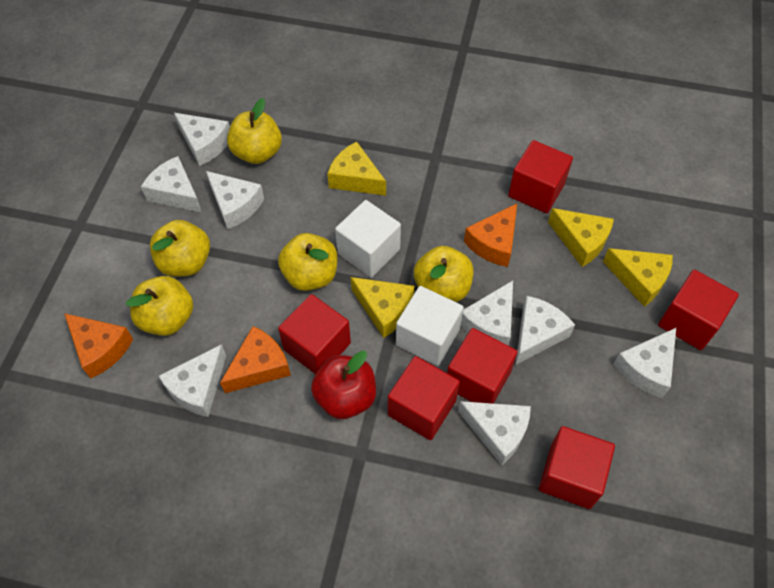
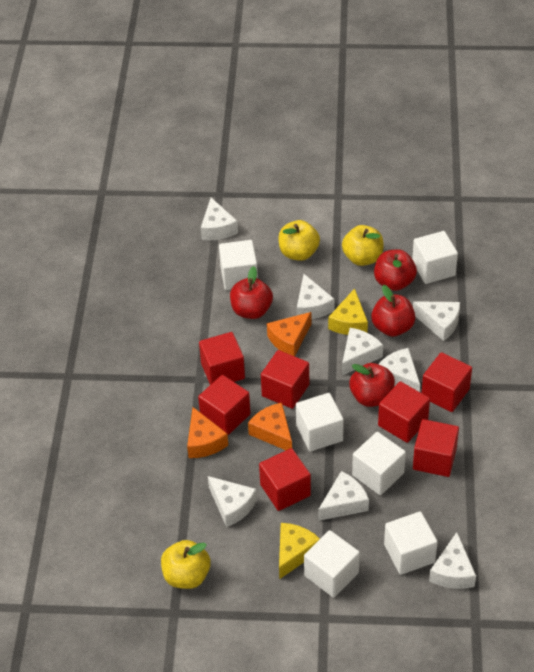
red apple: 1 -> 4
red cube: 6 -> 7
white cube: 2 -> 6
yellow apple: 5 -> 3
yellow cheese: 4 -> 2

